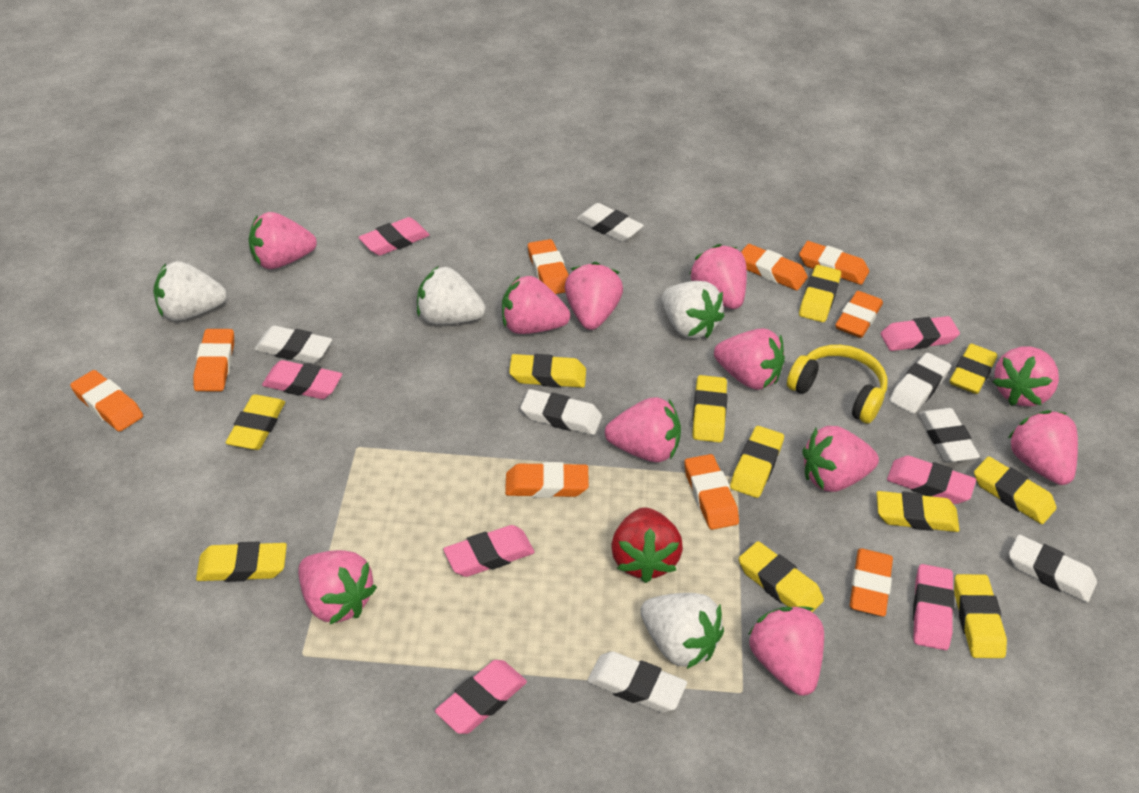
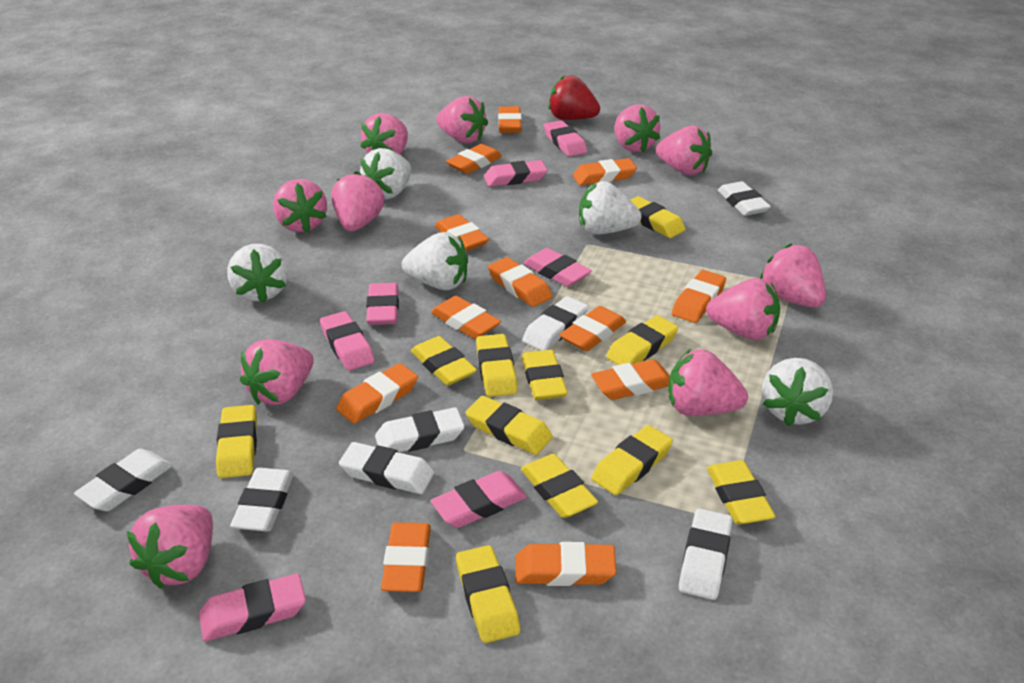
orange eraser: 9 -> 12
white strawberry: 4 -> 5
yellow headphones: 1 -> 0

